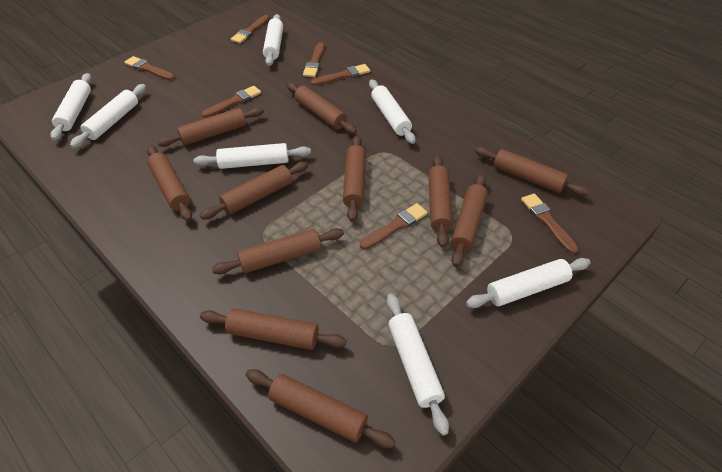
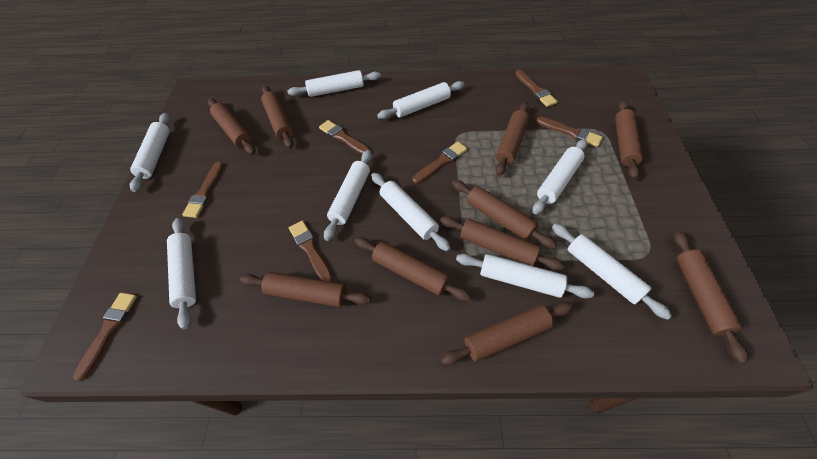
brown rolling pin: 11 -> 10
white rolling pin: 7 -> 9

